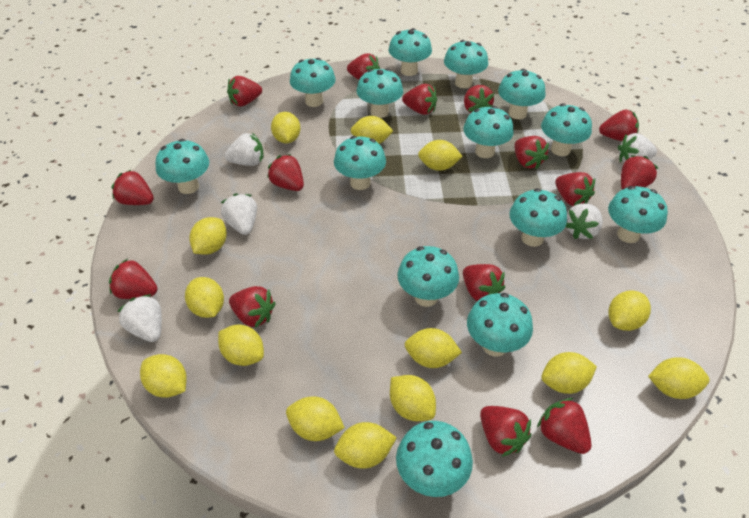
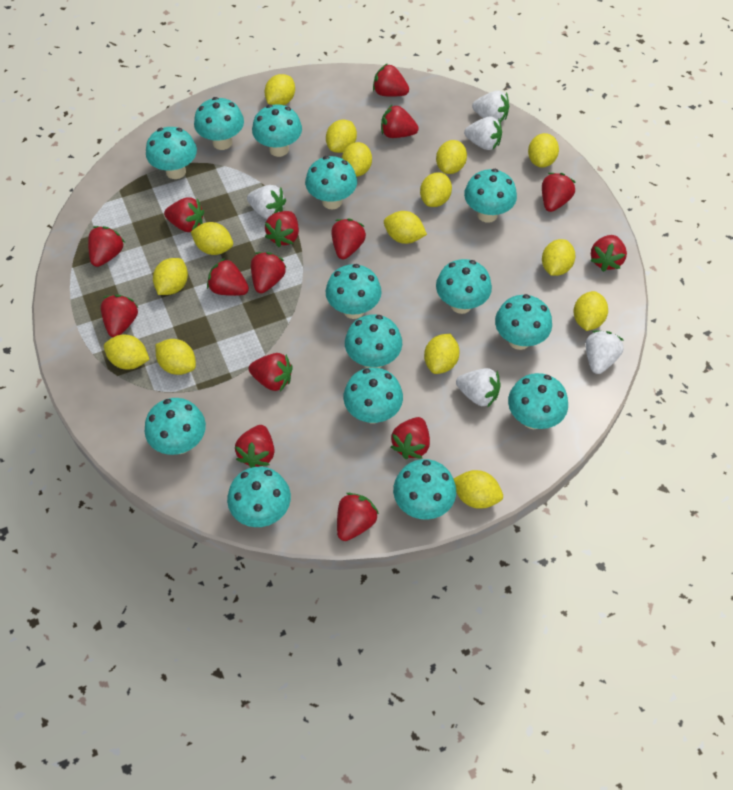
yellow lemon: 14 -> 15

